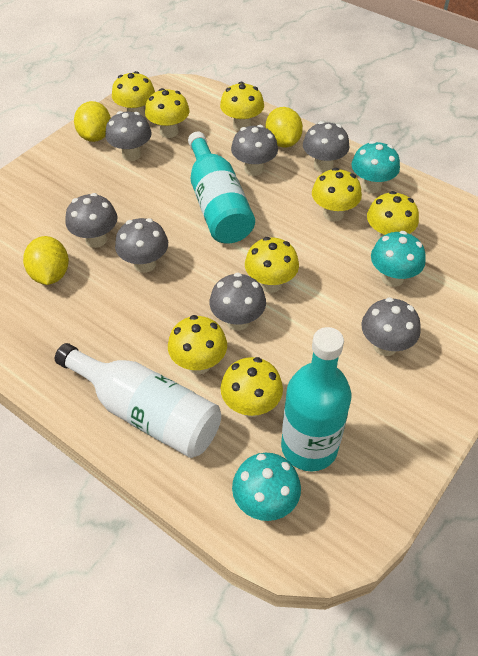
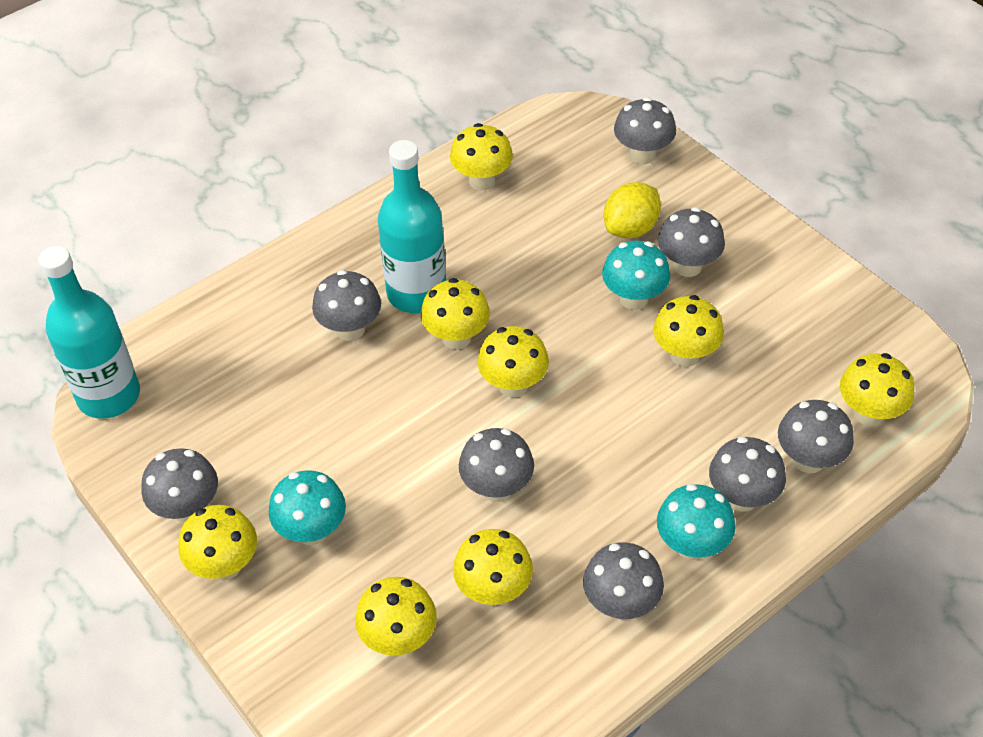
grey mushroom: 7 -> 8
white bottle: 1 -> 0
yellow lemon: 3 -> 1

